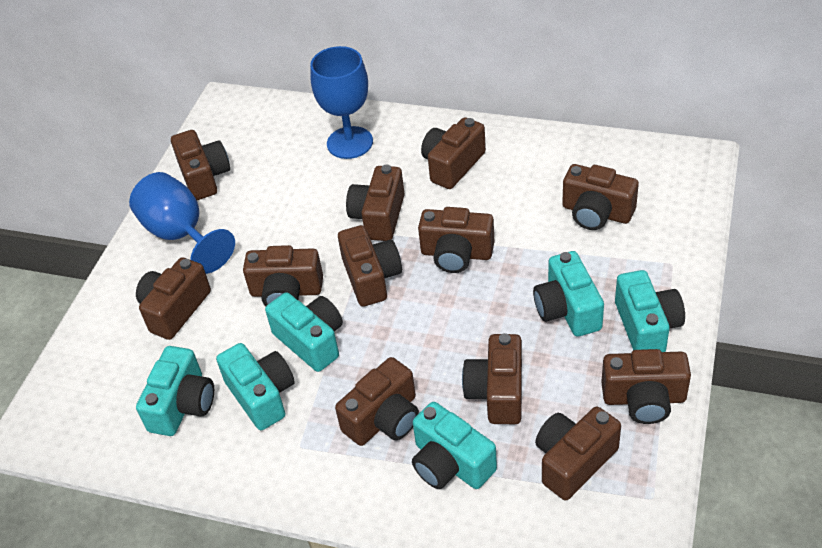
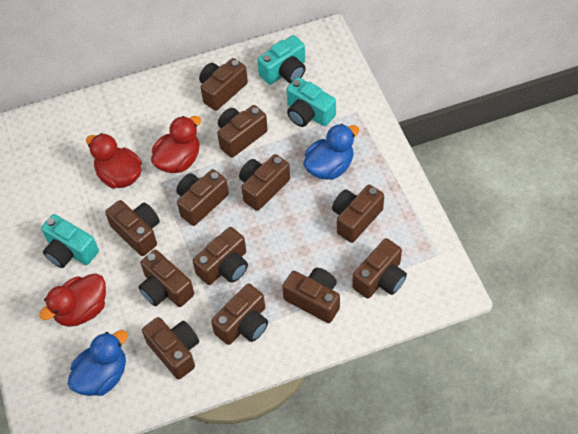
blue duck: 0 -> 2
blue goblet: 2 -> 0
red duck: 0 -> 3
turquoise camera: 6 -> 3

